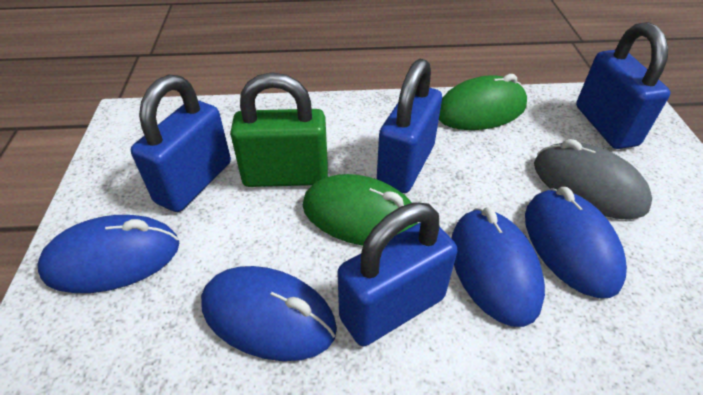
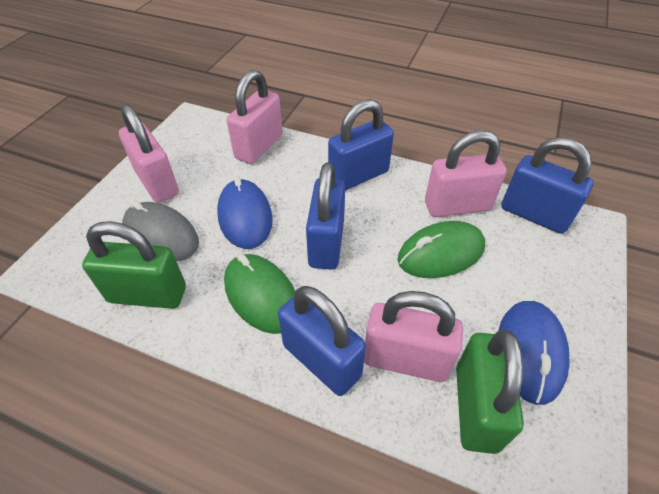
blue mouse: 4 -> 2
green padlock: 1 -> 2
pink padlock: 0 -> 4

